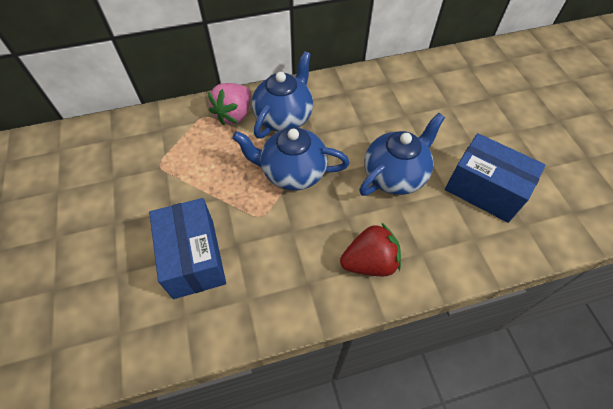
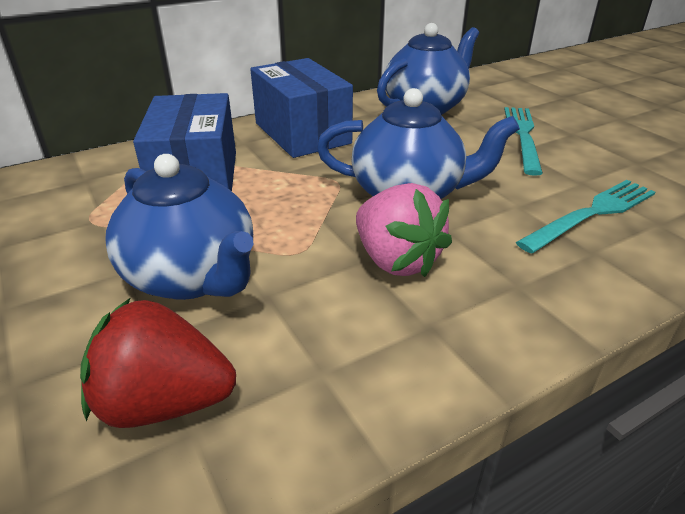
turquoise fork: 0 -> 2

